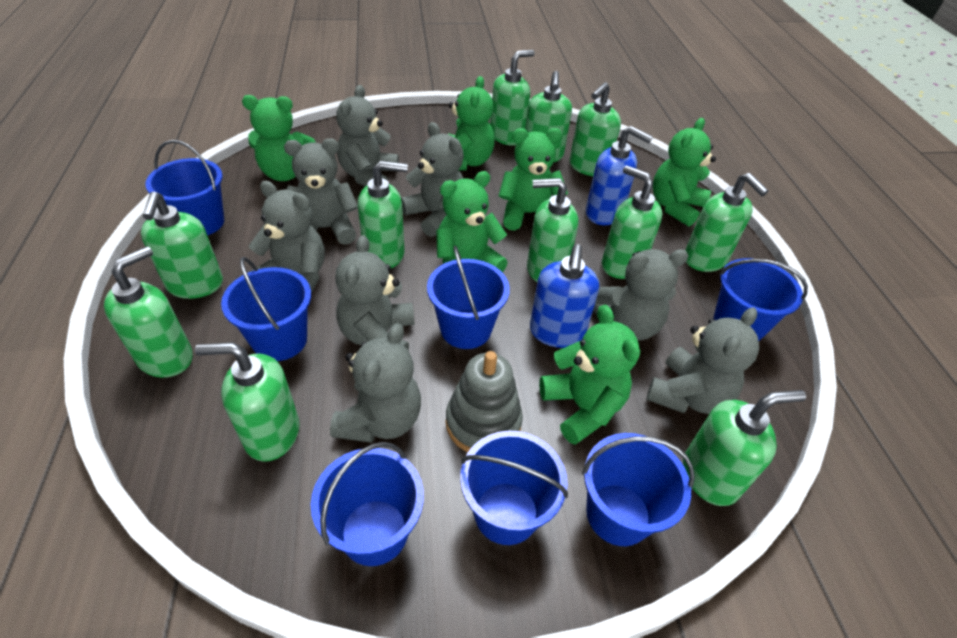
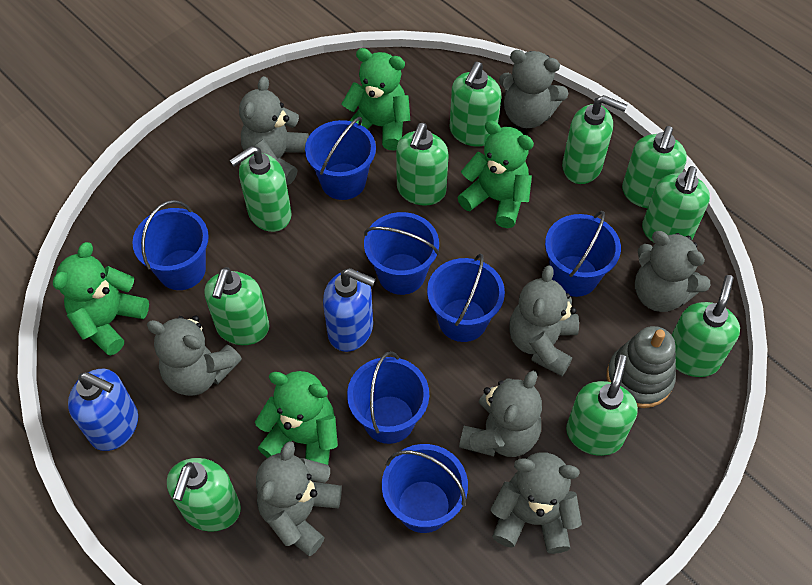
green soap dispenser: 11 -> 10
green teddy bear: 6 -> 4

